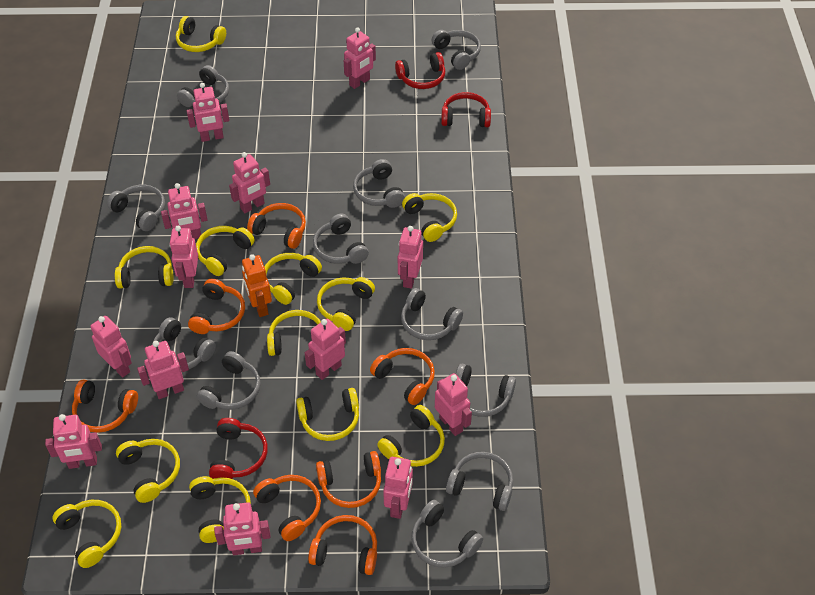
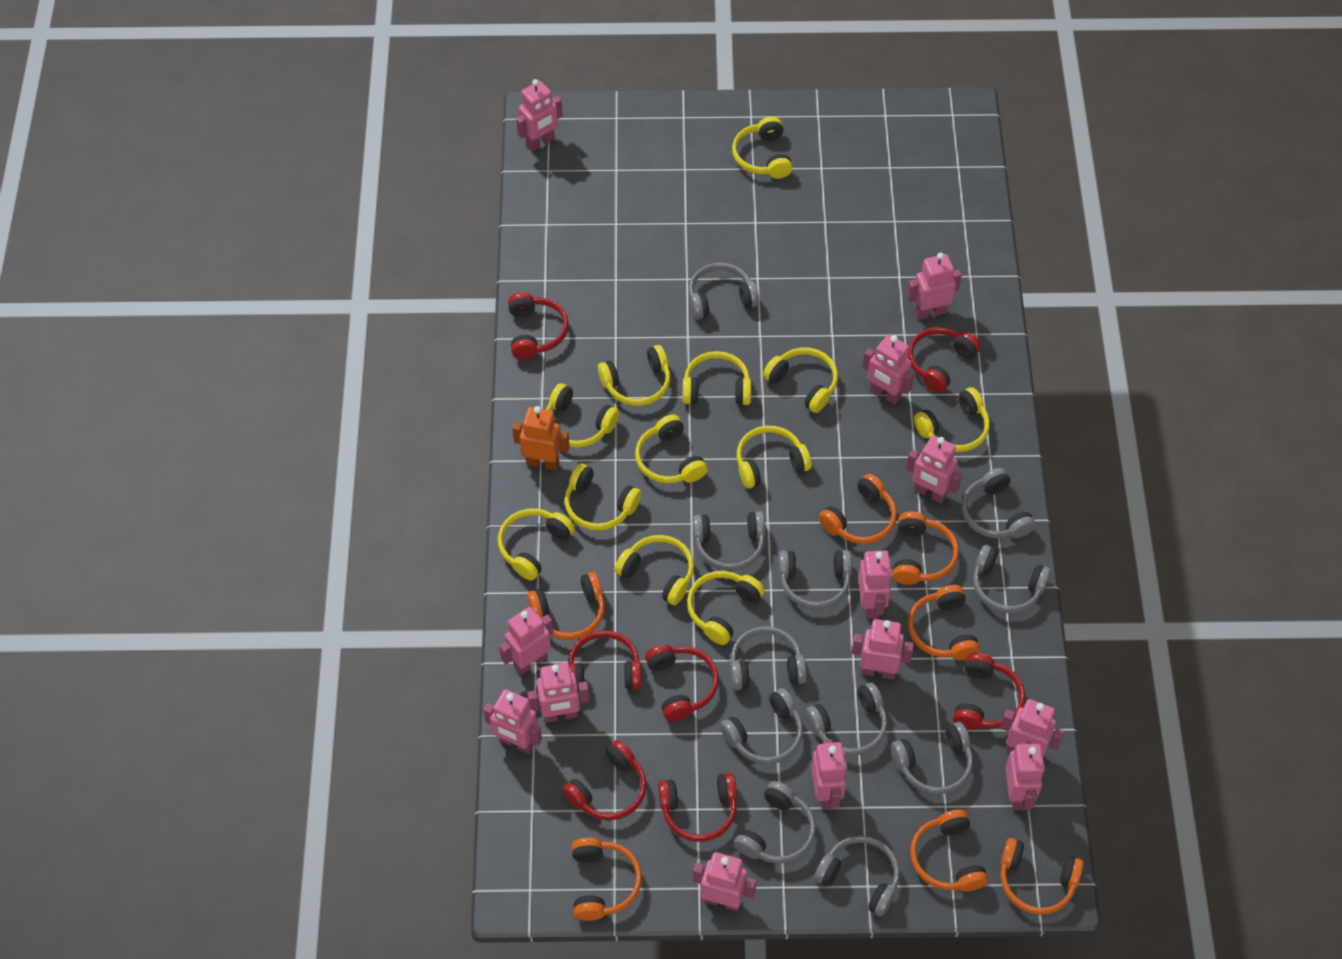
red headphones: 3 -> 7

